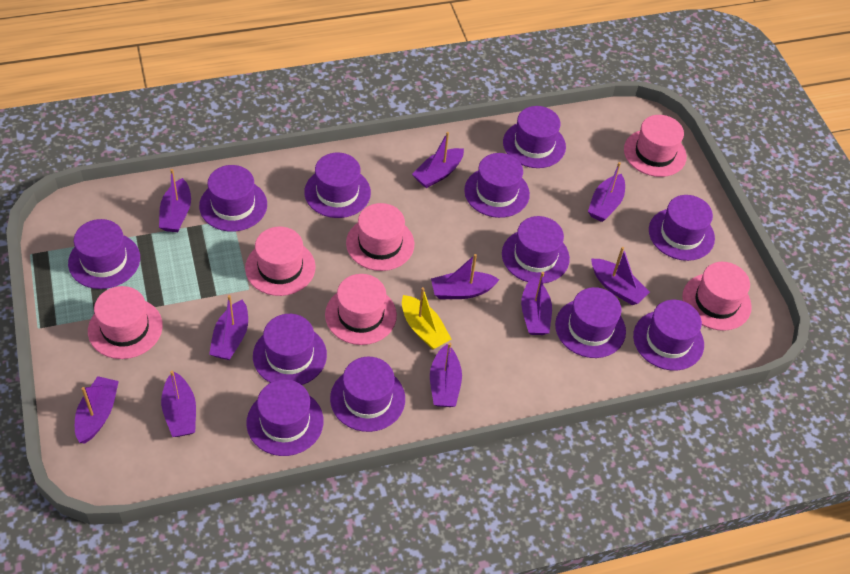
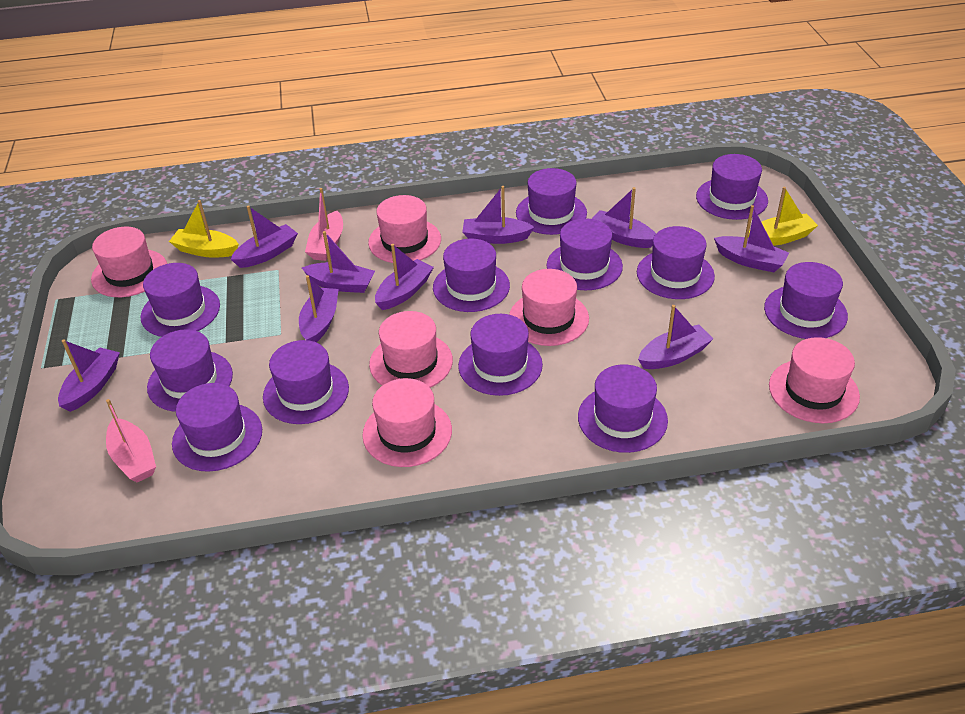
pink boat: 0 -> 2
purple boat: 10 -> 9
yellow boat: 1 -> 2

